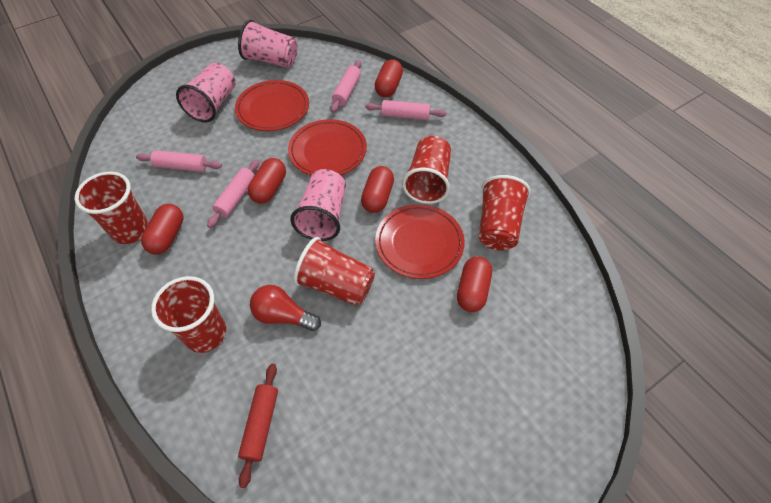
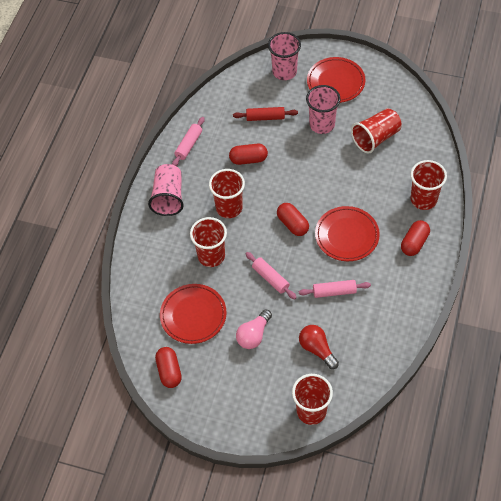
pink light bulb: 0 -> 1
pink rolling pin: 4 -> 3
red capsule: 5 -> 4

